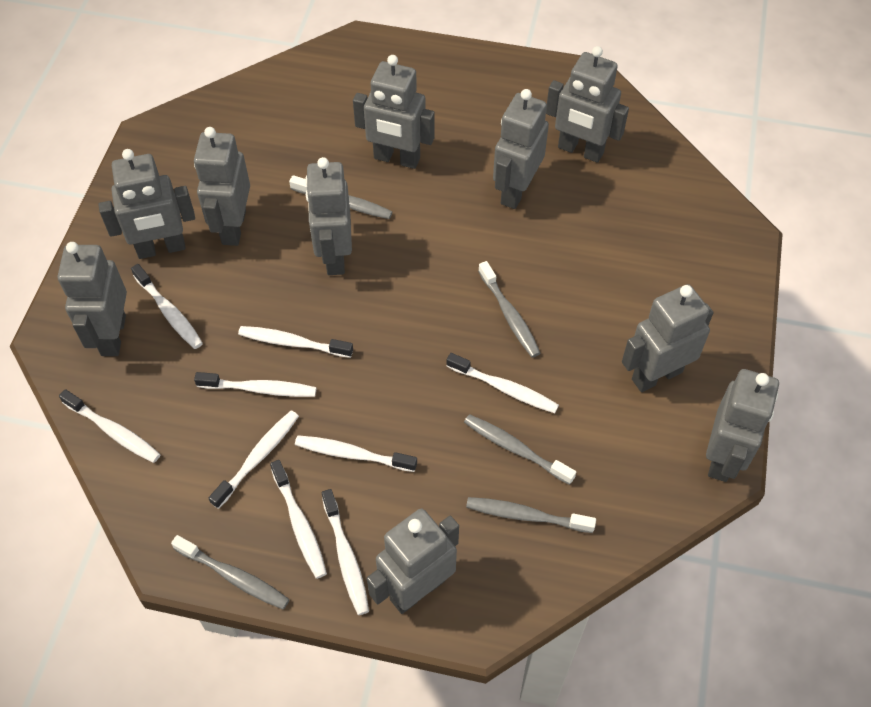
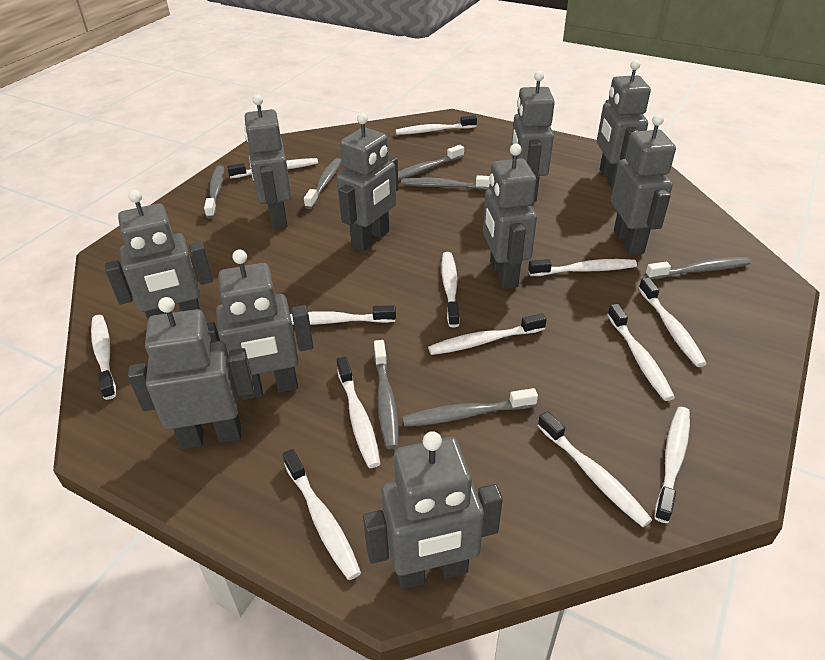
grey toothbrush: 5 -> 7
white toothbrush: 9 -> 13

